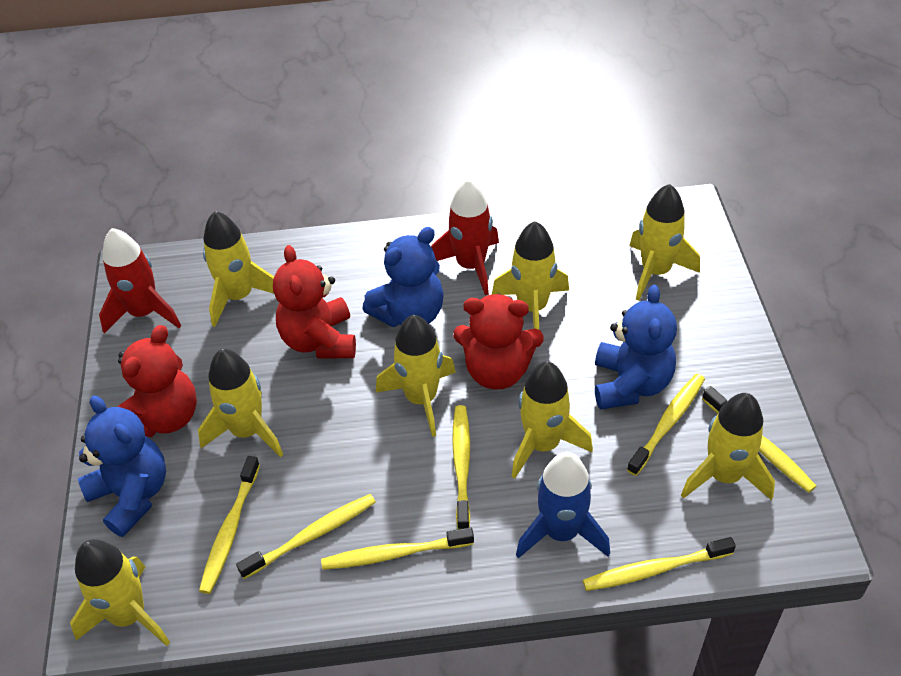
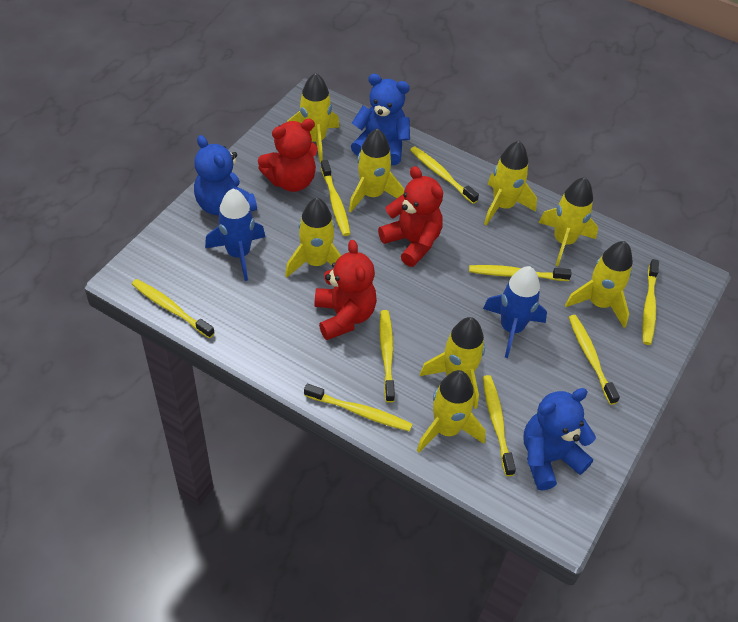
blue rocket: 1 -> 2
red rocket: 2 -> 0
yellow toothbrush: 7 -> 9

